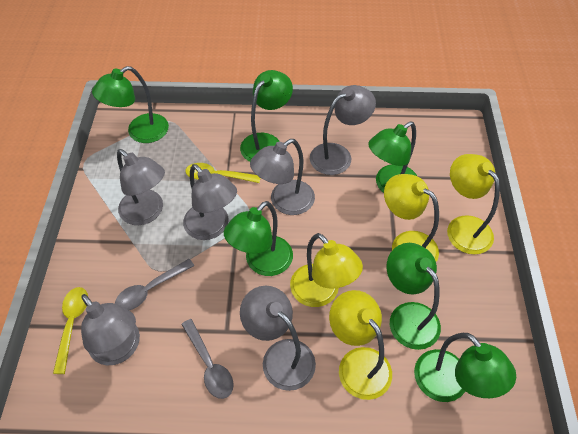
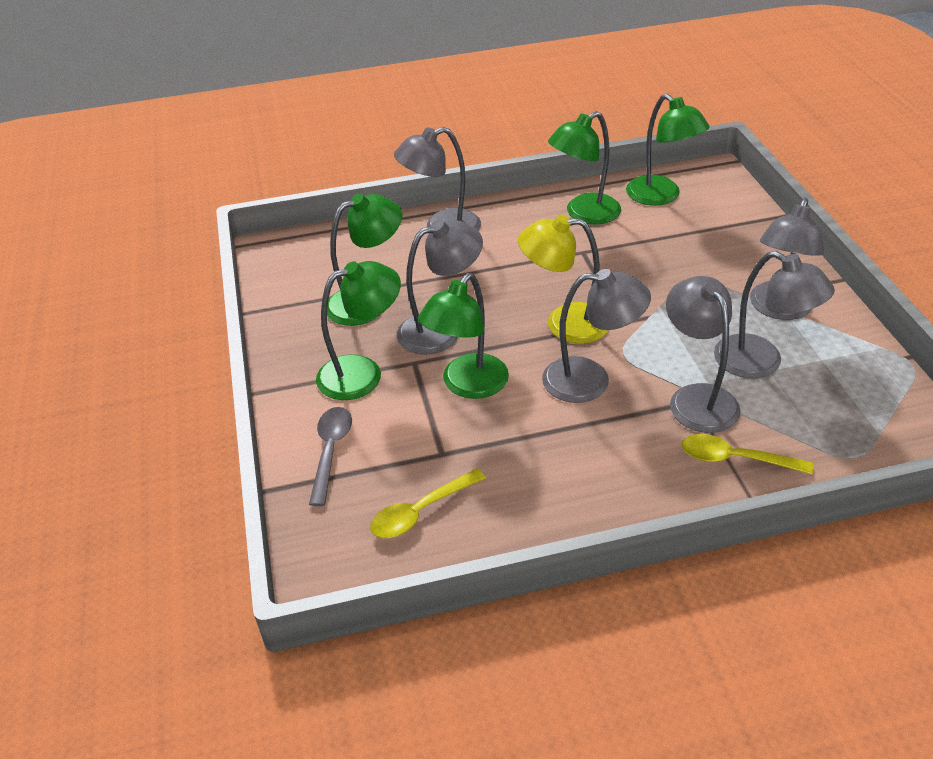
green lamp: 6 -> 5
grey spoon: 2 -> 1
yellow lamp: 4 -> 1

